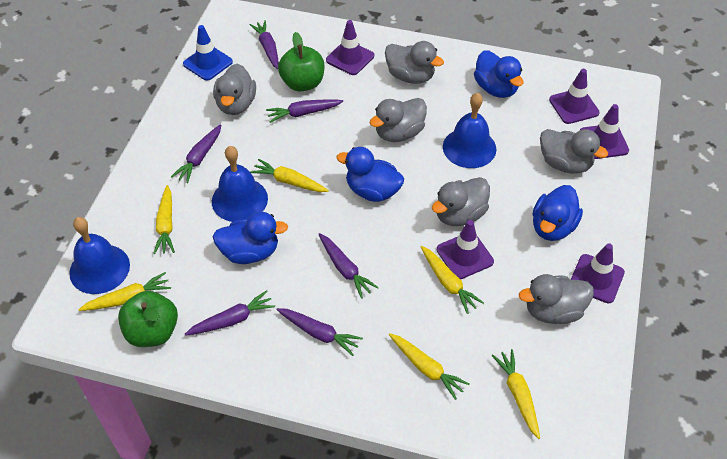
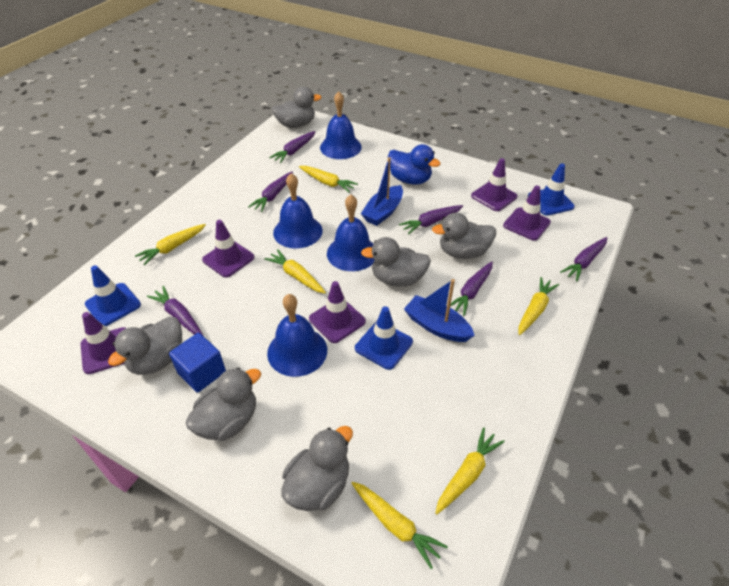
blue bell: 3 -> 4
blue boat: 0 -> 2
blue cube: 0 -> 1
blue duck: 4 -> 1
blue traffic cone: 1 -> 3
green apple: 2 -> 0

